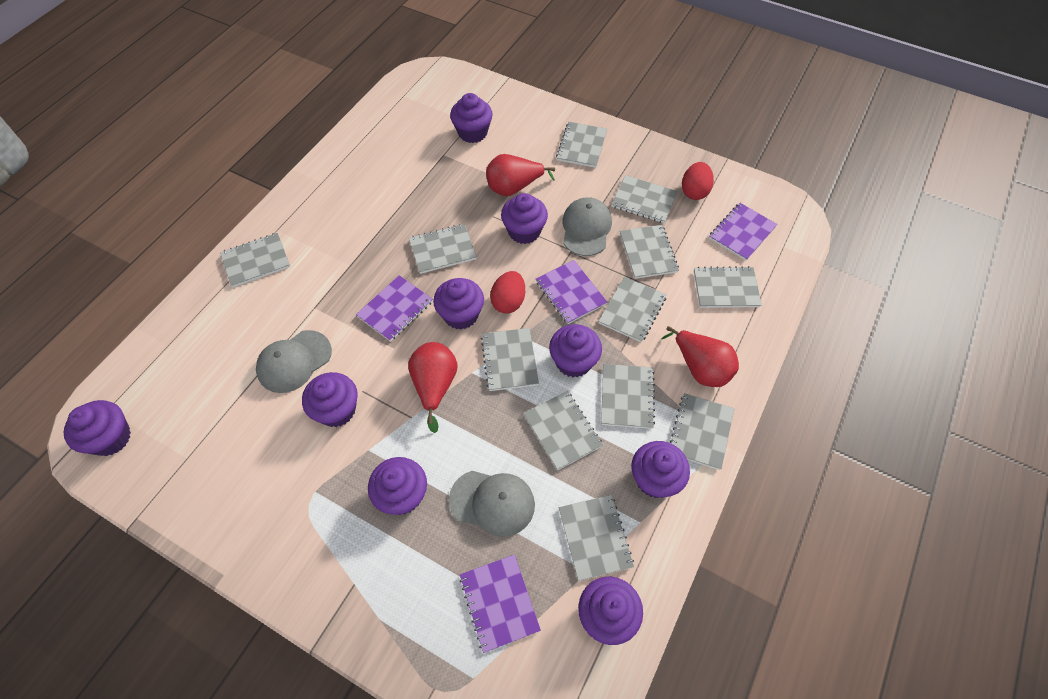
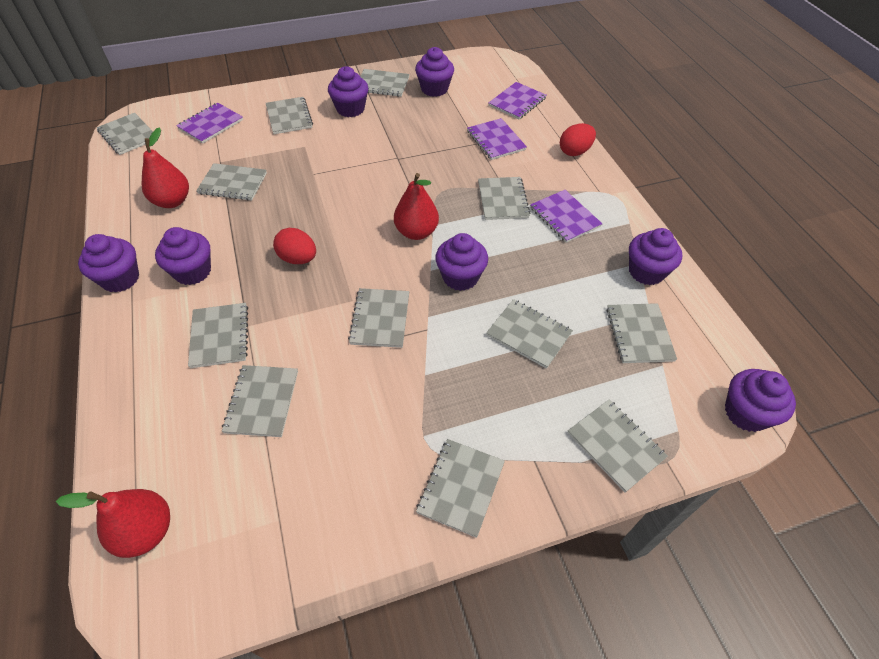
grey cap: 3 -> 0
purple cupcake: 9 -> 7

